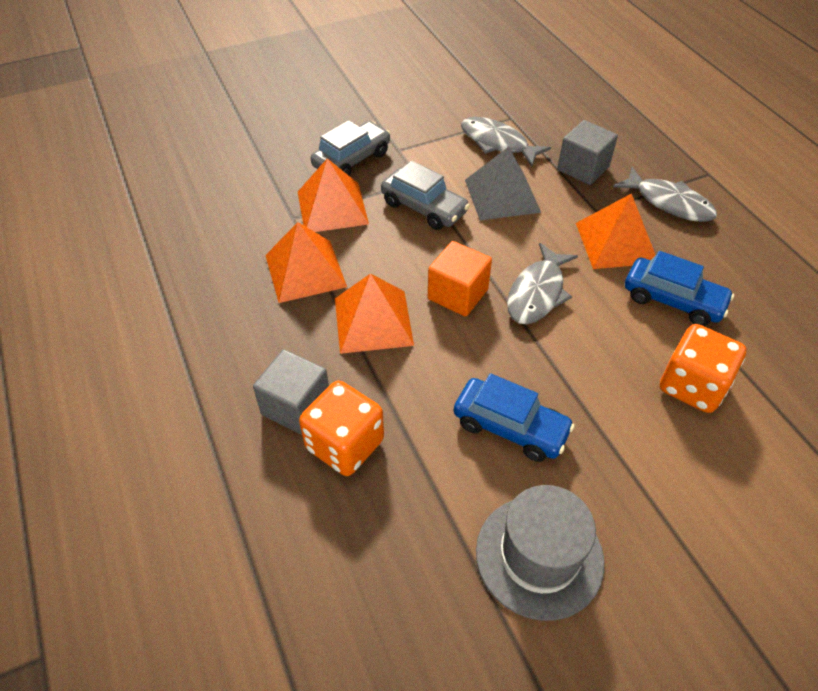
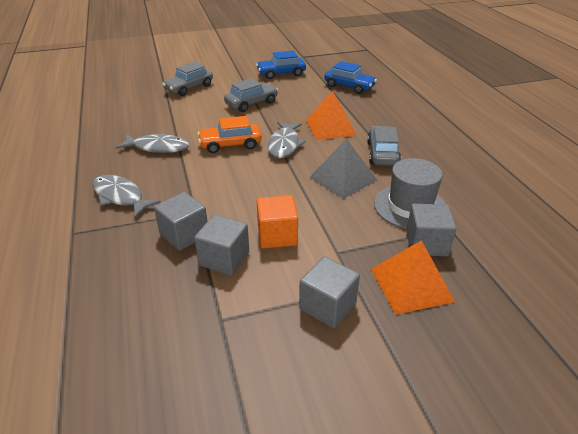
grey car: 2 -> 3
grey cube: 2 -> 4
orange car: 0 -> 1
orange dice: 2 -> 0
orange pyramid: 4 -> 2

